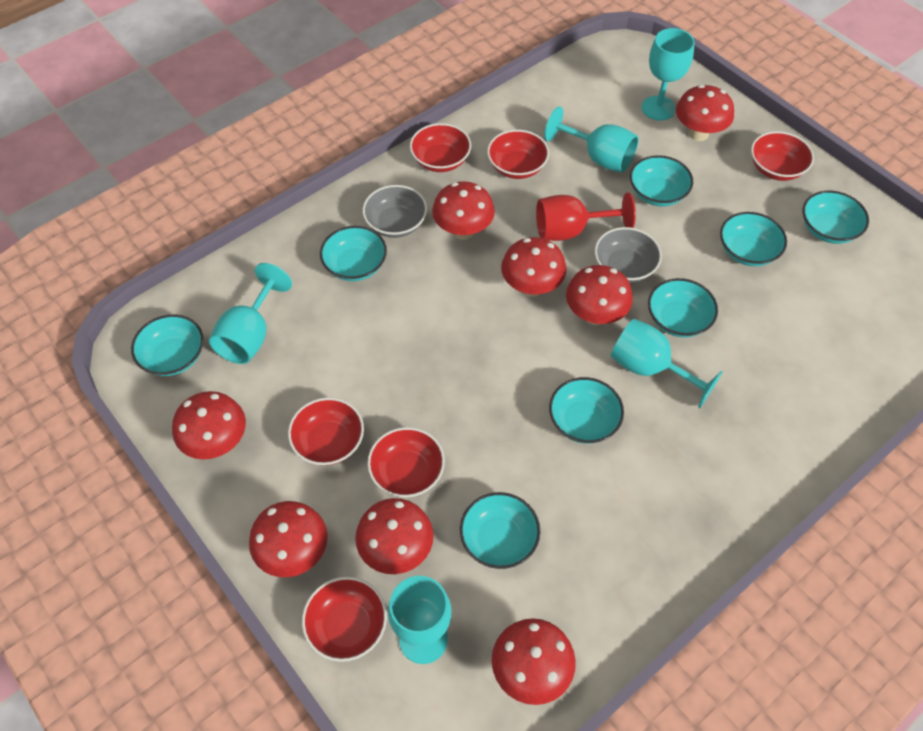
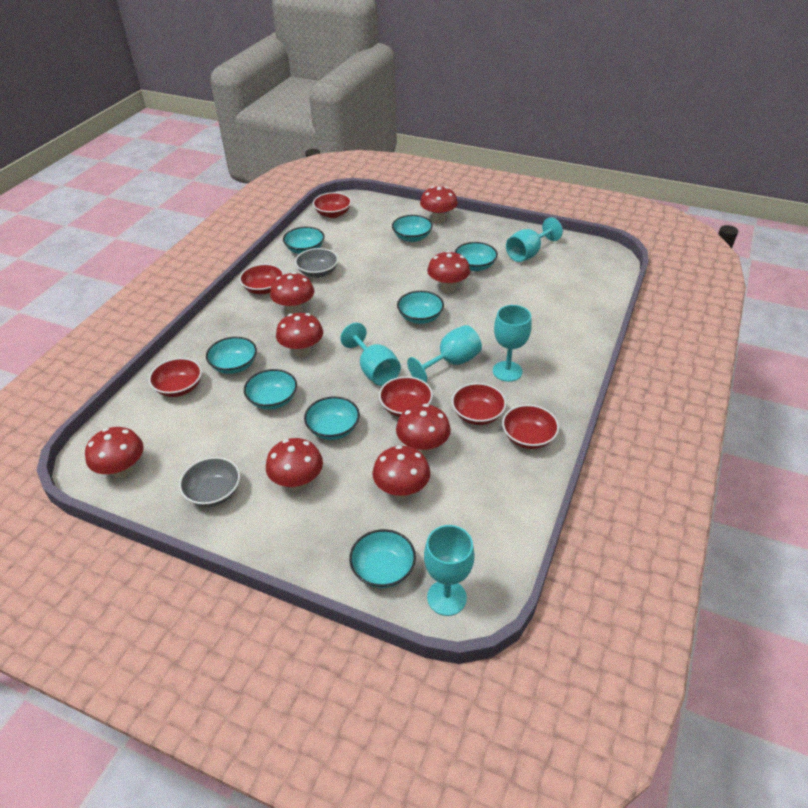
red goblet: 1 -> 0

